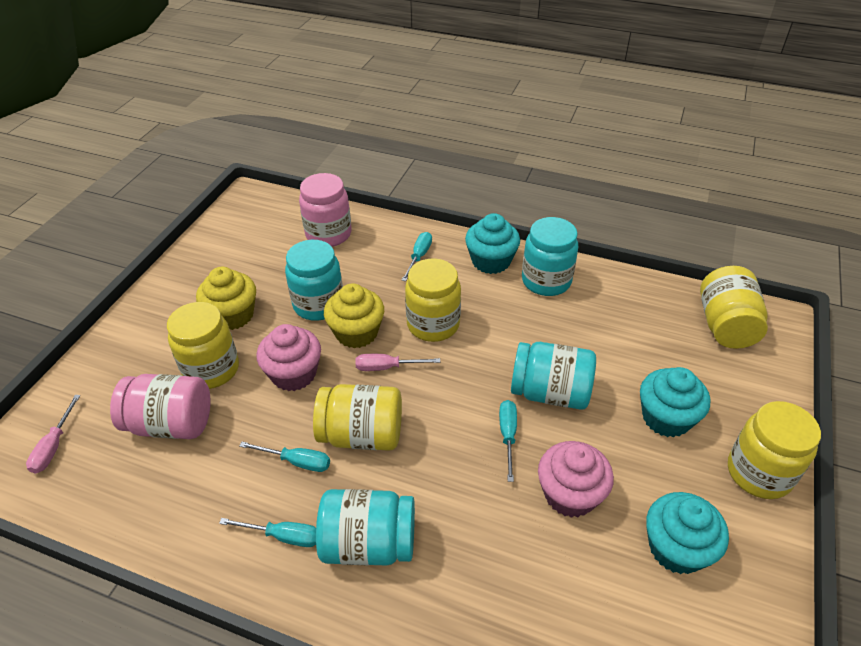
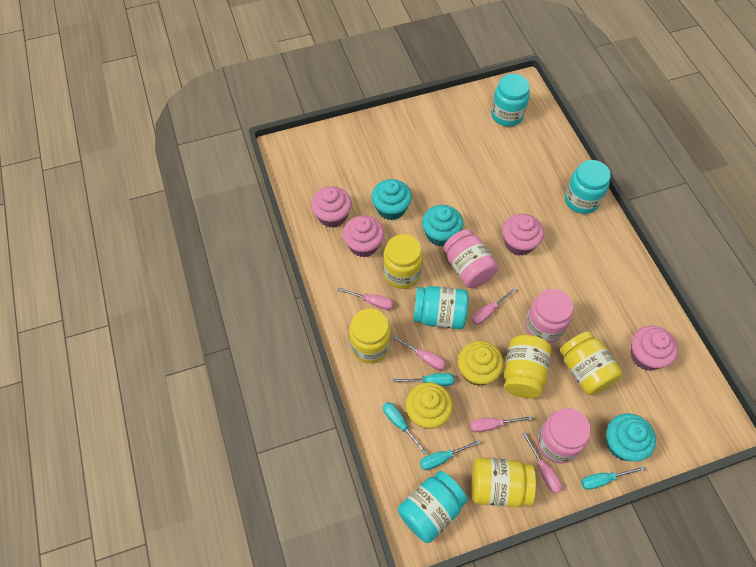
pink cupcake: 2 -> 4
pink jar: 2 -> 3
pink screwdriver: 2 -> 5

